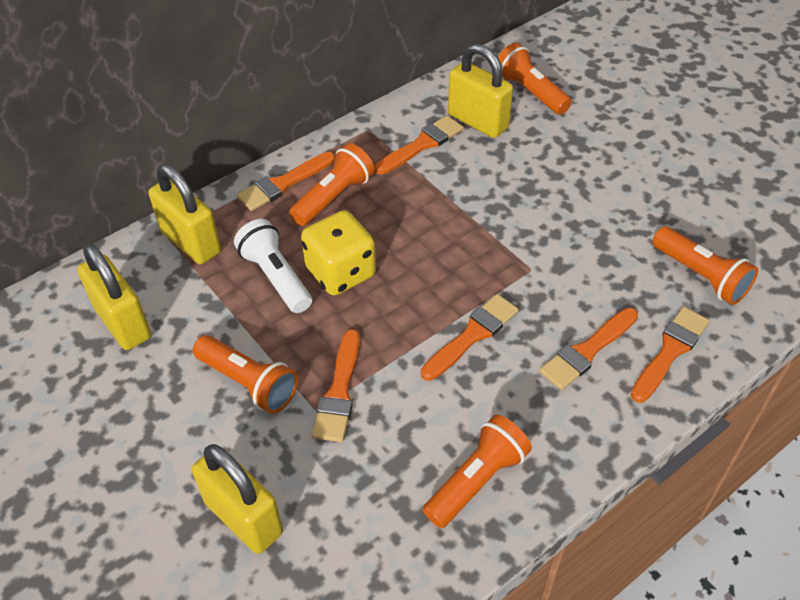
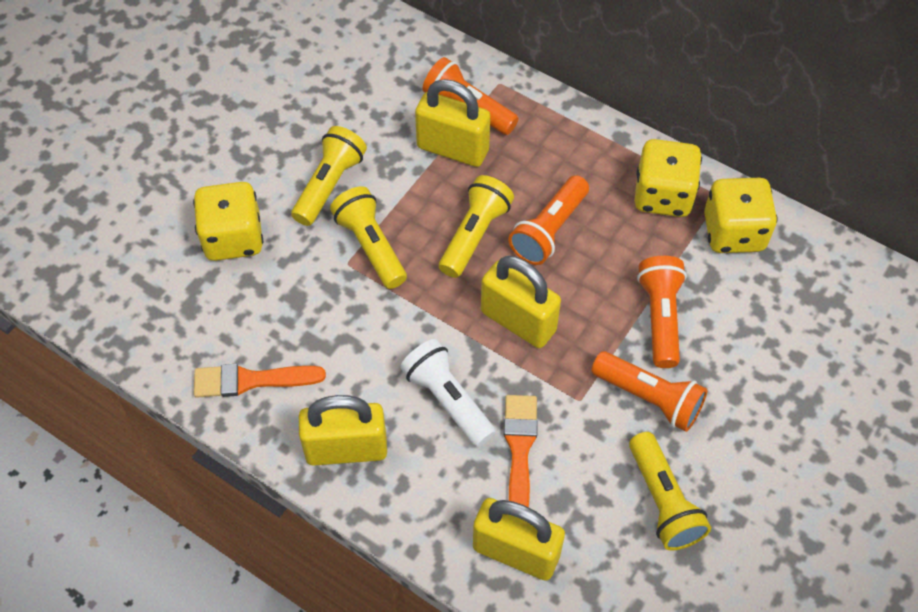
orange brush: 6 -> 2
orange flashlight: 5 -> 4
yellow dice: 1 -> 3
yellow flashlight: 0 -> 4

